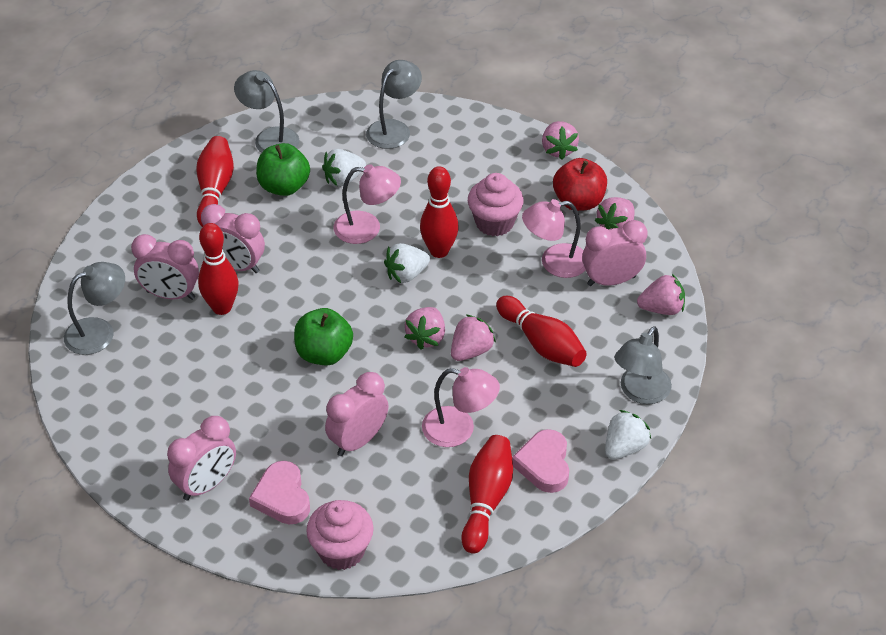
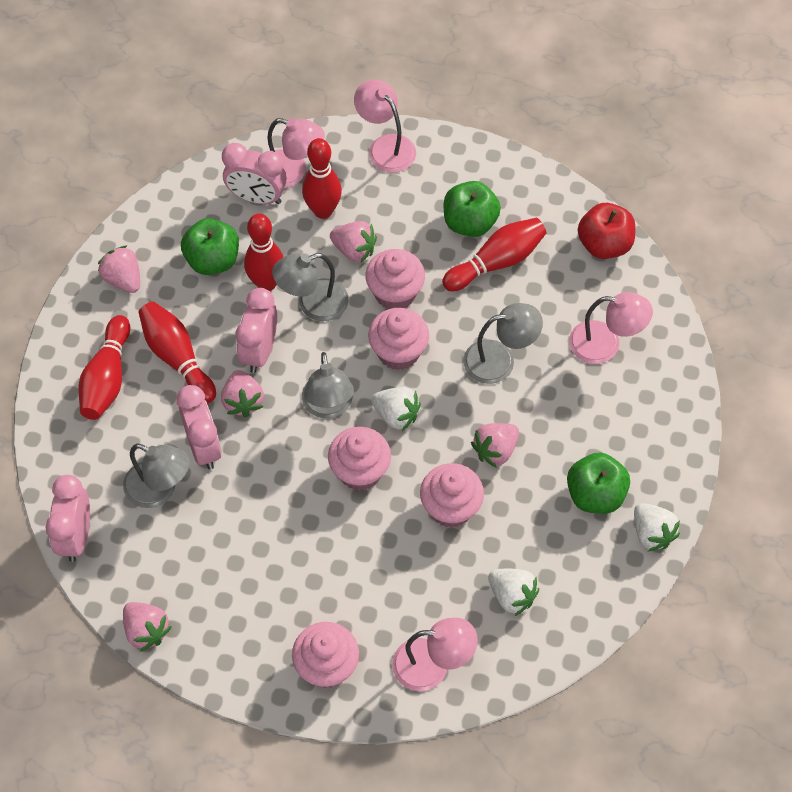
green apple: 2 -> 3
pink clock: 5 -> 4
pink cupcake: 2 -> 5
pink heart: 2 -> 0
pink lamp: 3 -> 4

